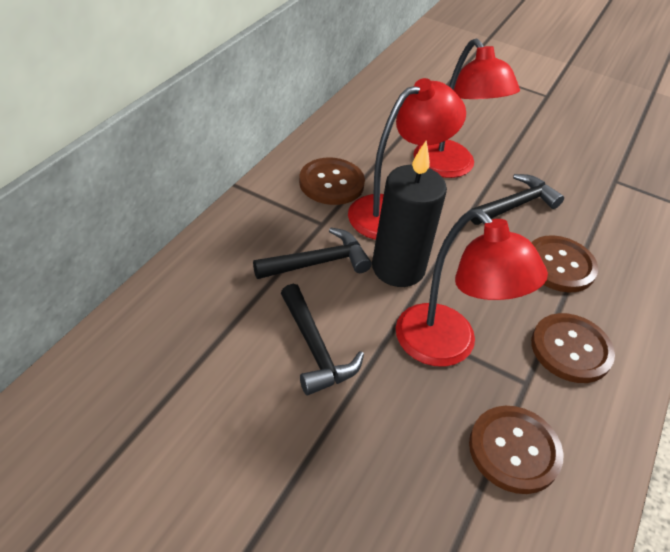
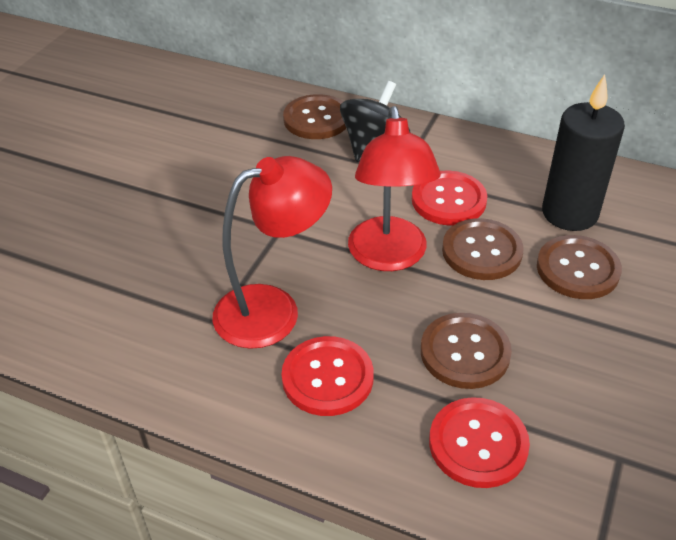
black hammer: 3 -> 0
black spinning top: 0 -> 1
red button: 0 -> 3
red lamp: 3 -> 2

